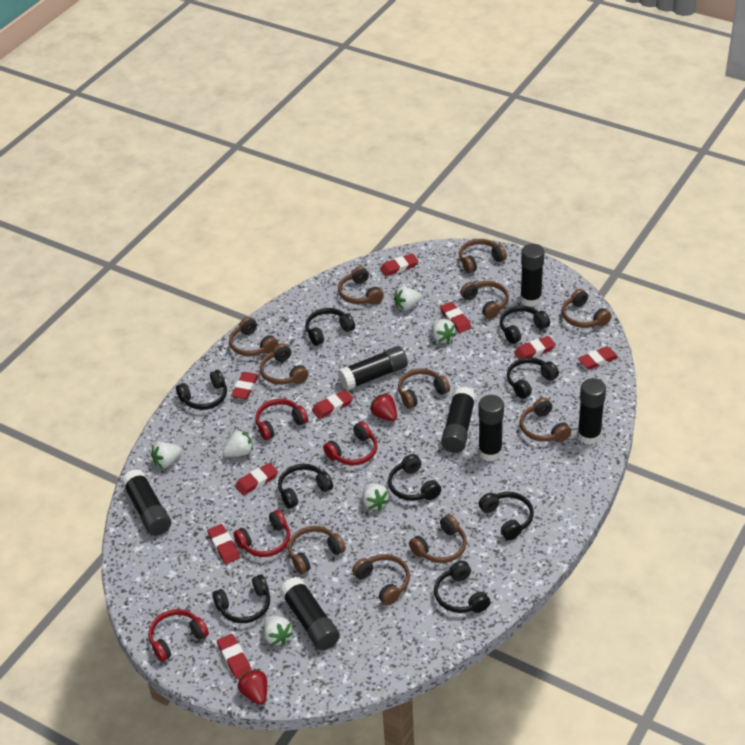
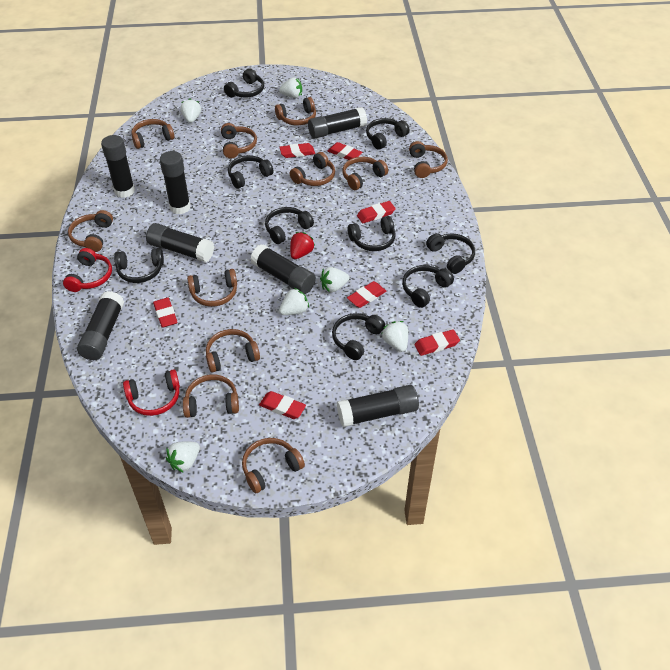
red eraser: 9 -> 7
red headphones: 4 -> 2
red strawberry: 2 -> 1

